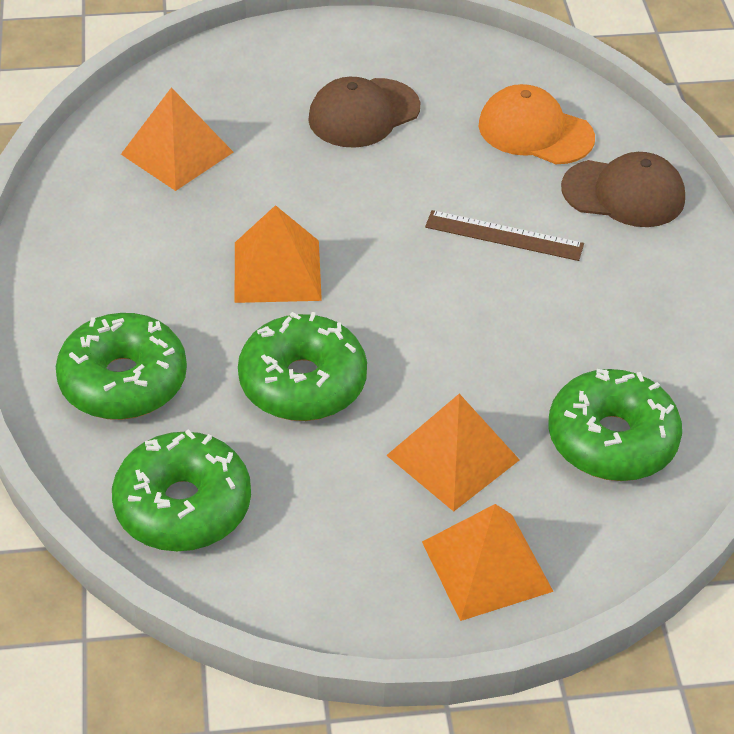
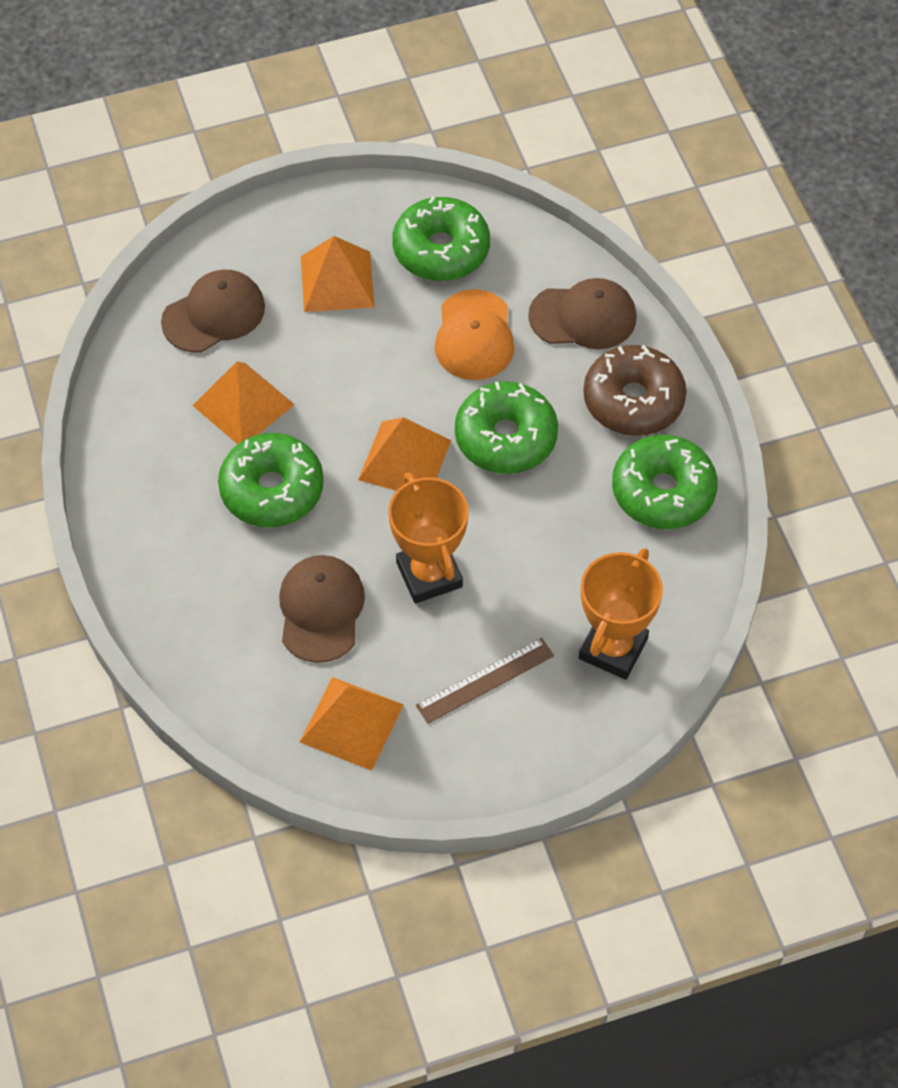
brown cap: 2 -> 3
brown donut: 0 -> 1
orange trophy: 0 -> 2

